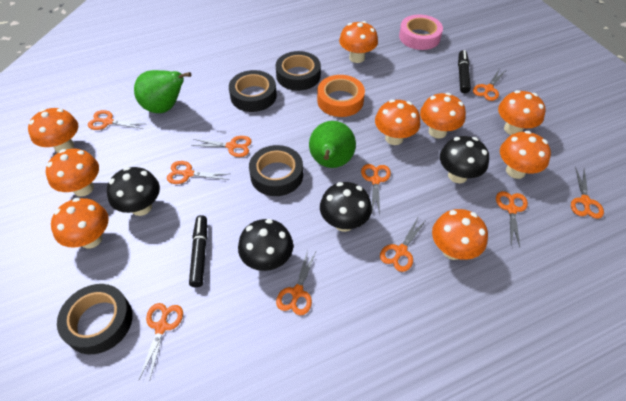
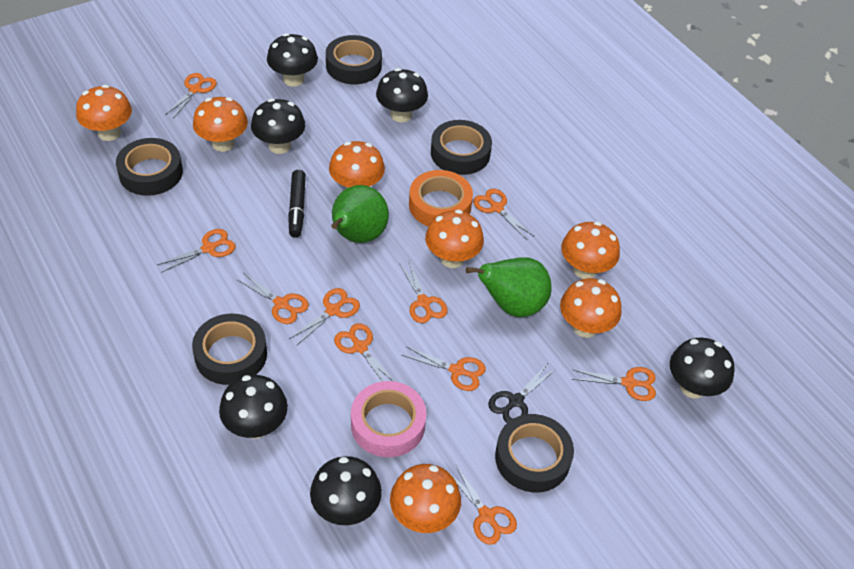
black marker: 2 -> 1
black mushroom: 4 -> 6
black scissors: 0 -> 1
black tape: 4 -> 5
orange mushroom: 9 -> 7

